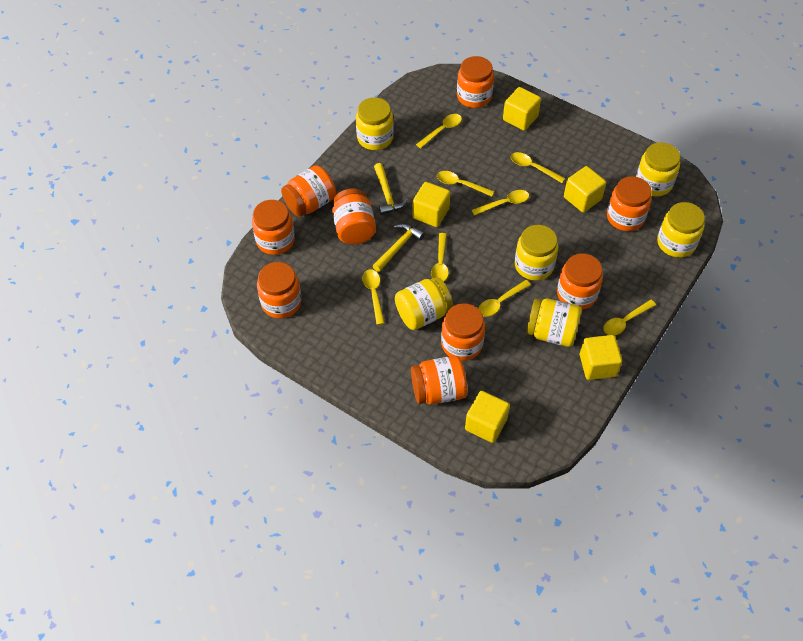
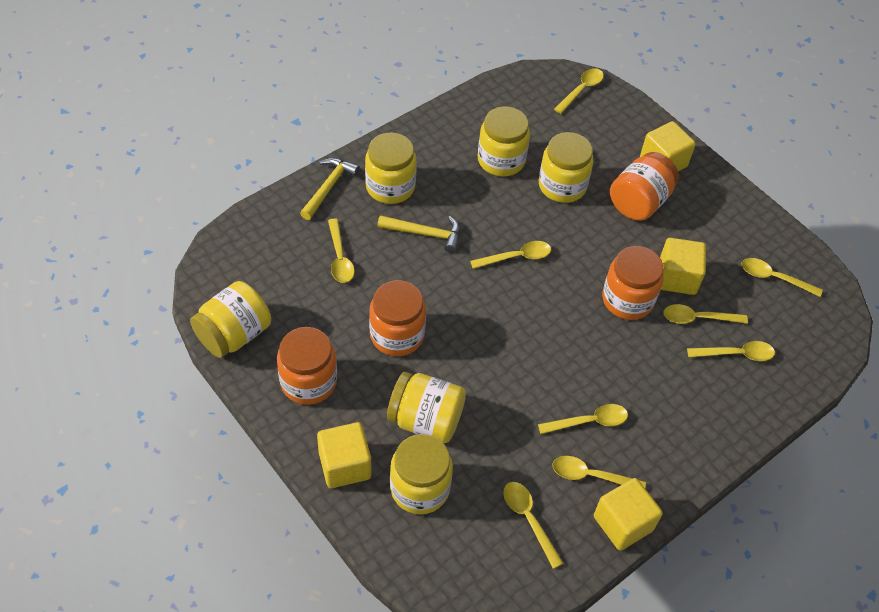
orange jar: 9 -> 4
yellow cube: 5 -> 4
yellow spoon: 8 -> 9

